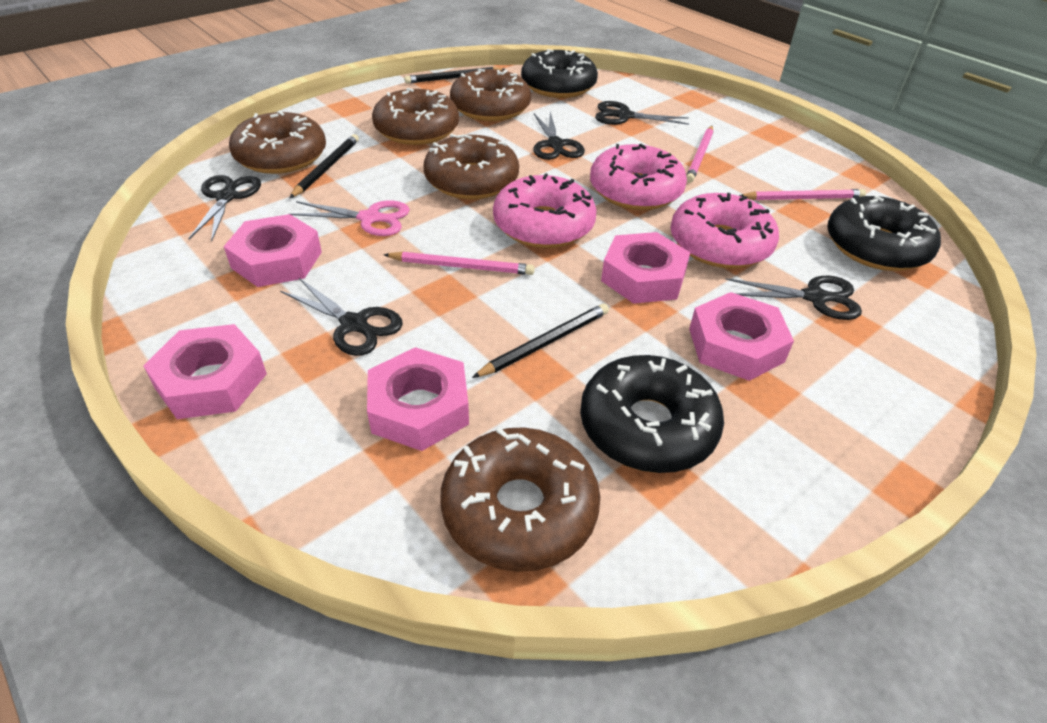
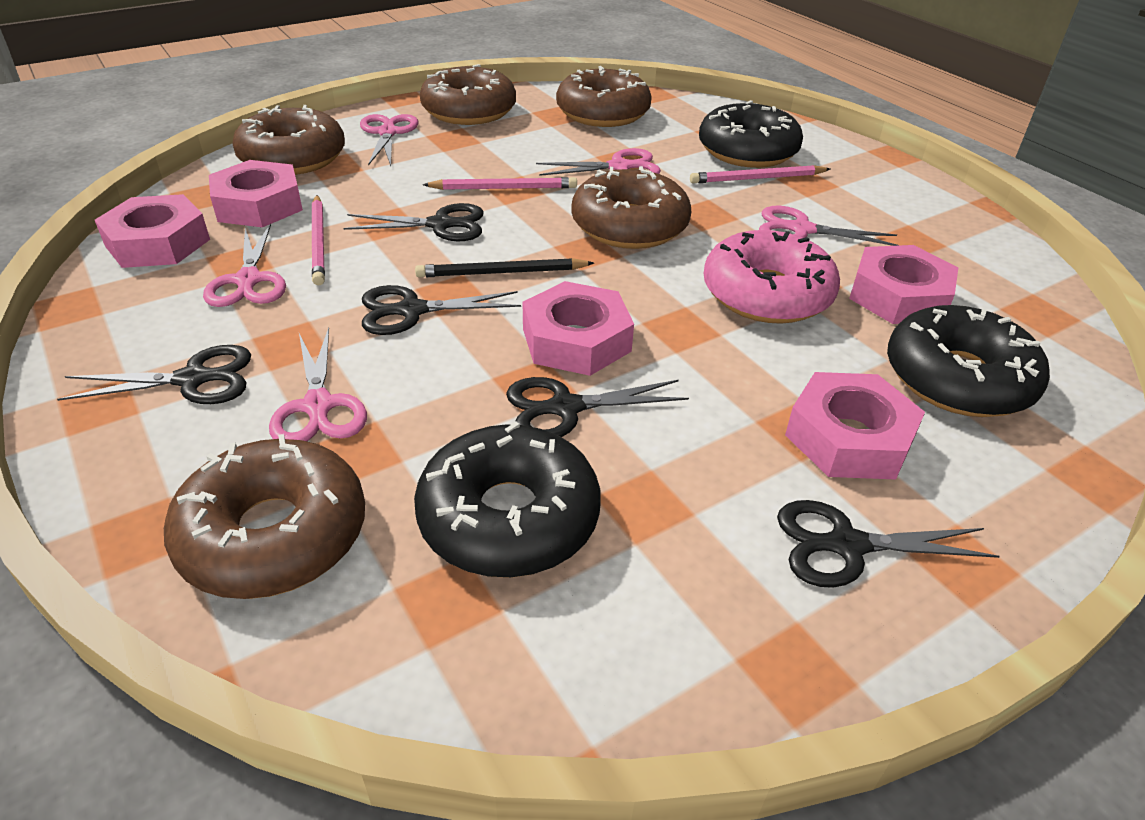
black pencil: 3 -> 1
pink donut: 3 -> 1
pink scissors: 1 -> 5

